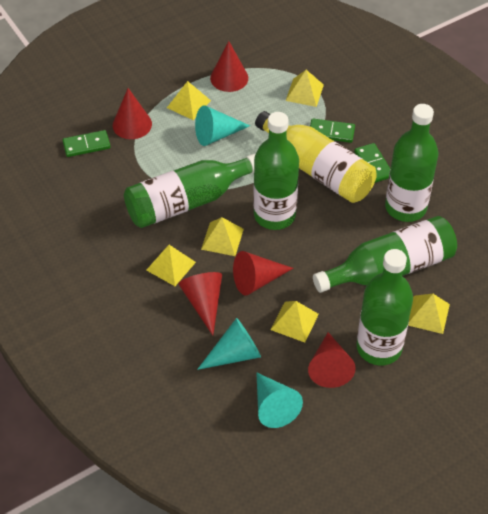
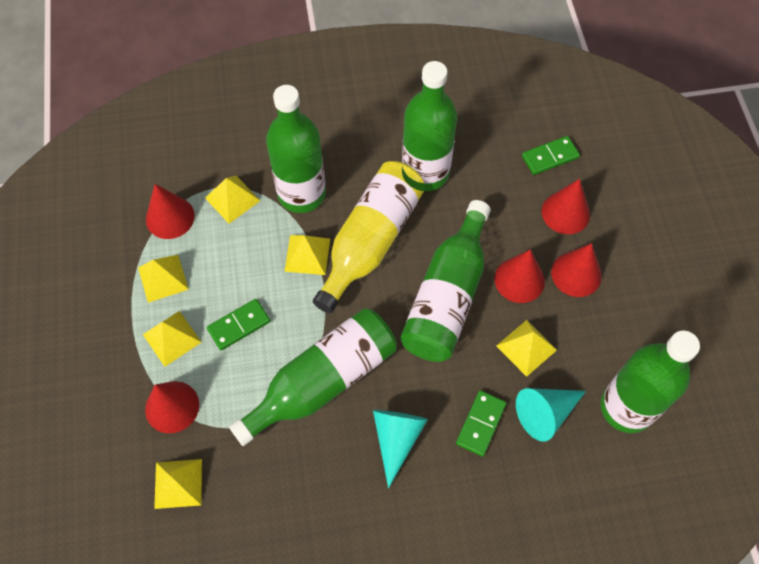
turquoise cone: 3 -> 2

